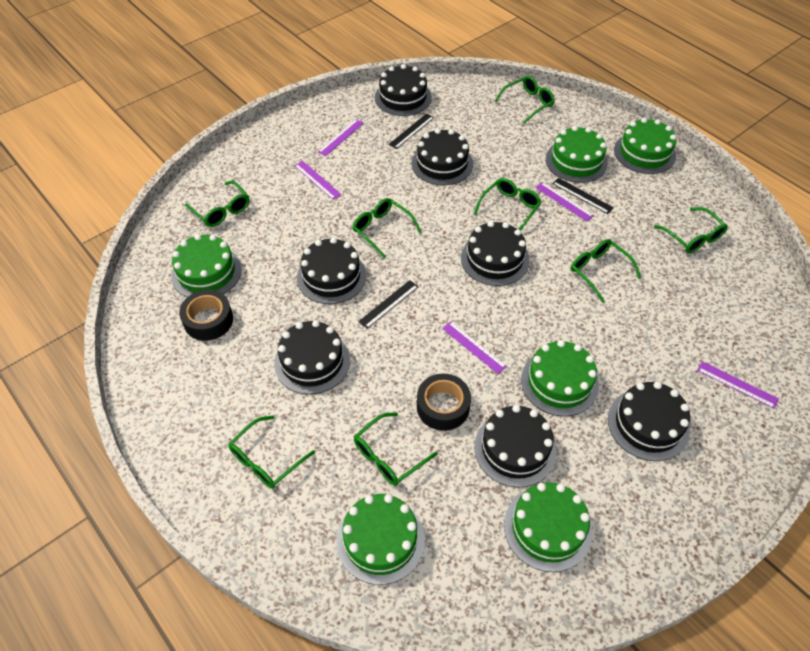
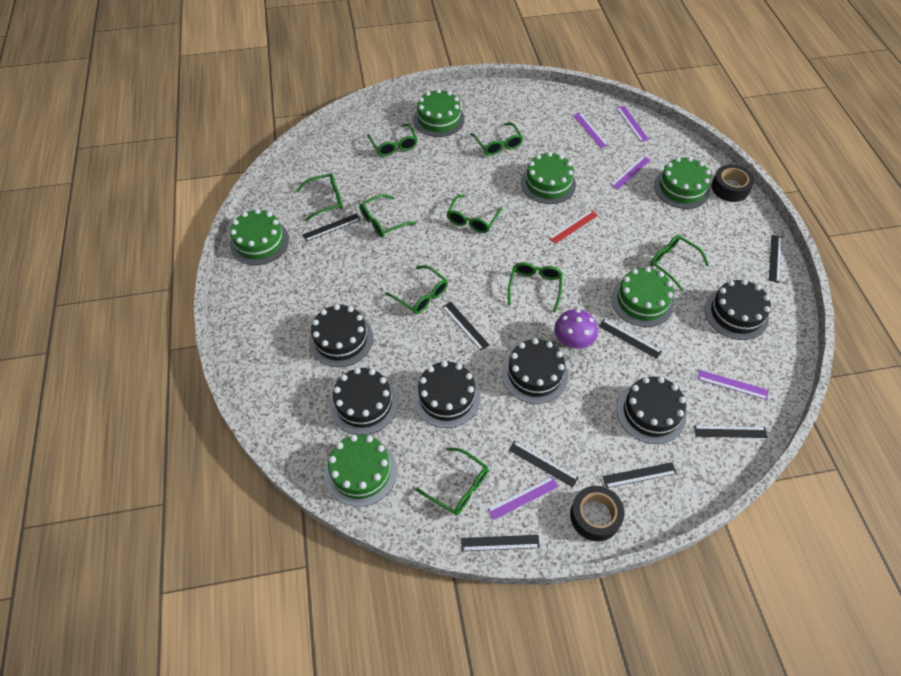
black cake: 7 -> 6
black ruler: 3 -> 8
green glasses: 8 -> 9
purple mushroom: 0 -> 1
red ruler: 0 -> 1

